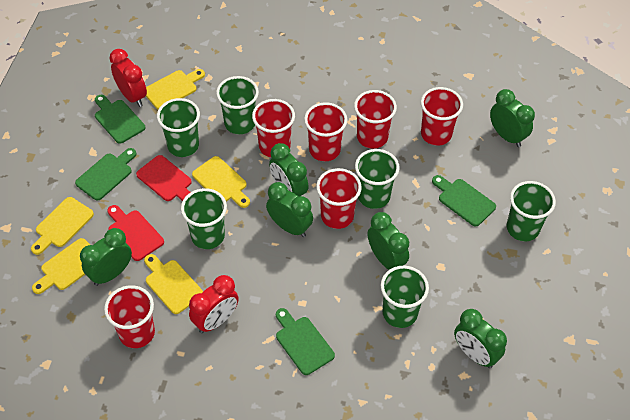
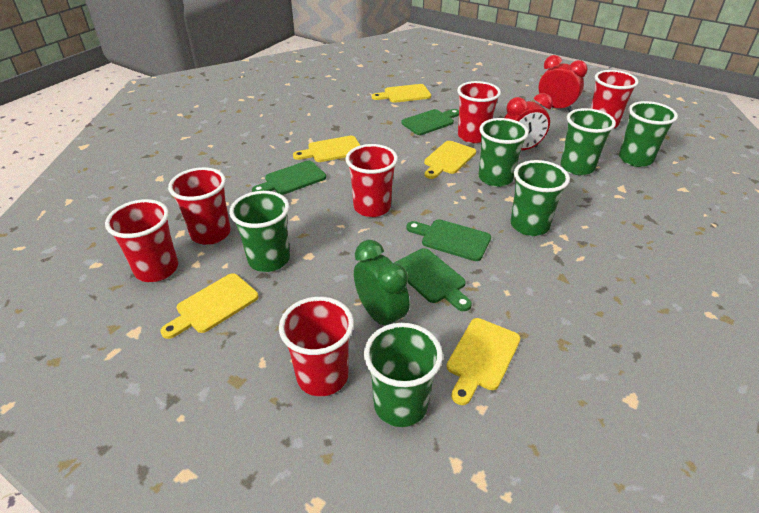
green clock: 6 -> 1
red cutting board: 2 -> 0

